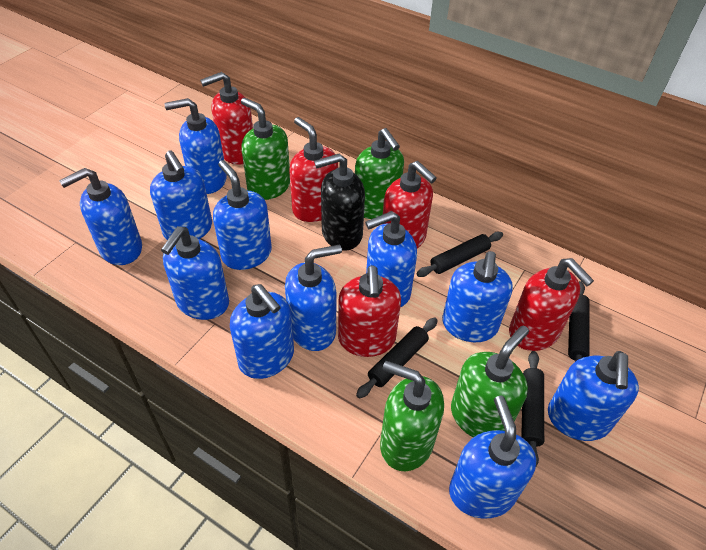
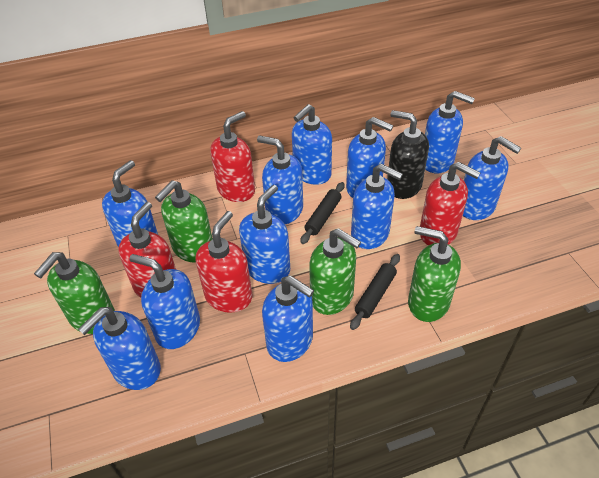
black rolling pin: 4 -> 2
red soap dispenser: 5 -> 4

